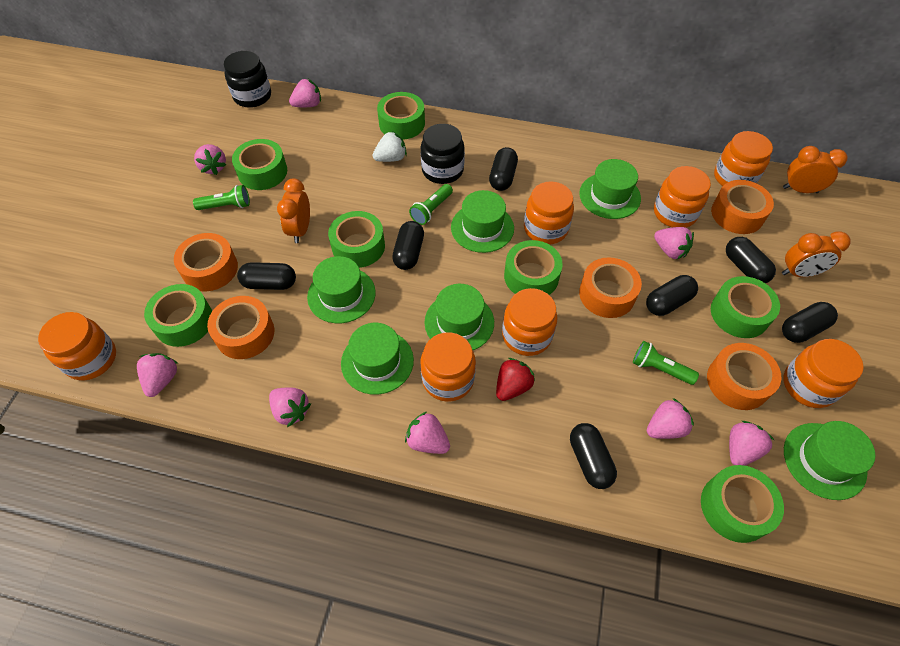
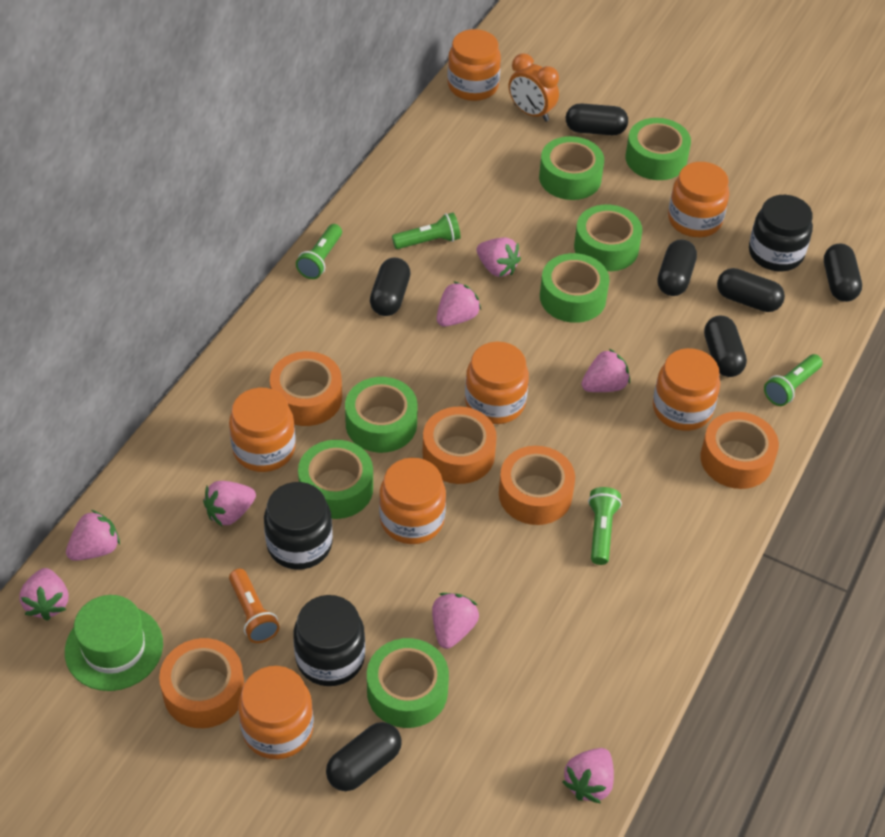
black jar: 2 -> 3
green flashlight: 3 -> 4
green hat: 6 -> 1
orange clock: 3 -> 1
orange flashlight: 0 -> 1
red strawberry: 1 -> 0
white strawberry: 1 -> 0

